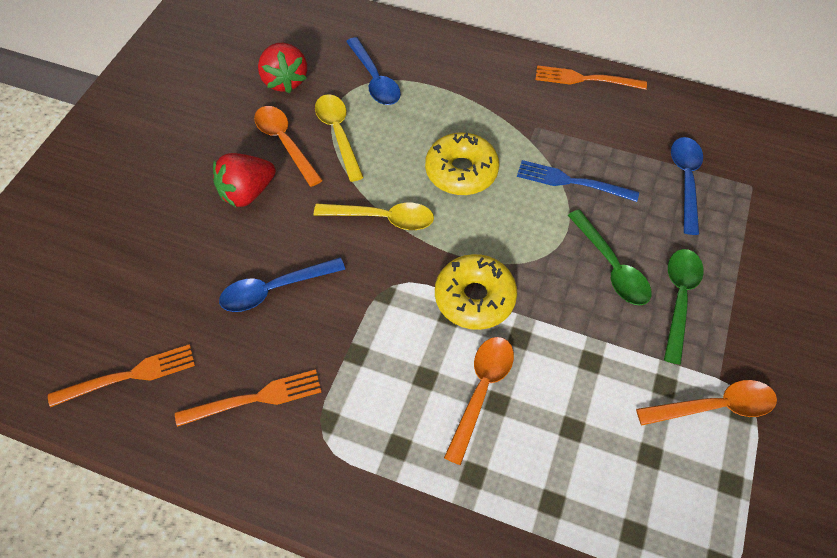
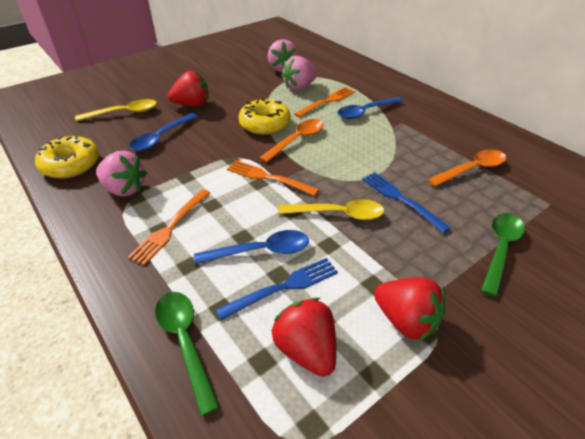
blue fork: 1 -> 2
orange spoon: 3 -> 2
pink strawberry: 0 -> 3
red strawberry: 2 -> 3

